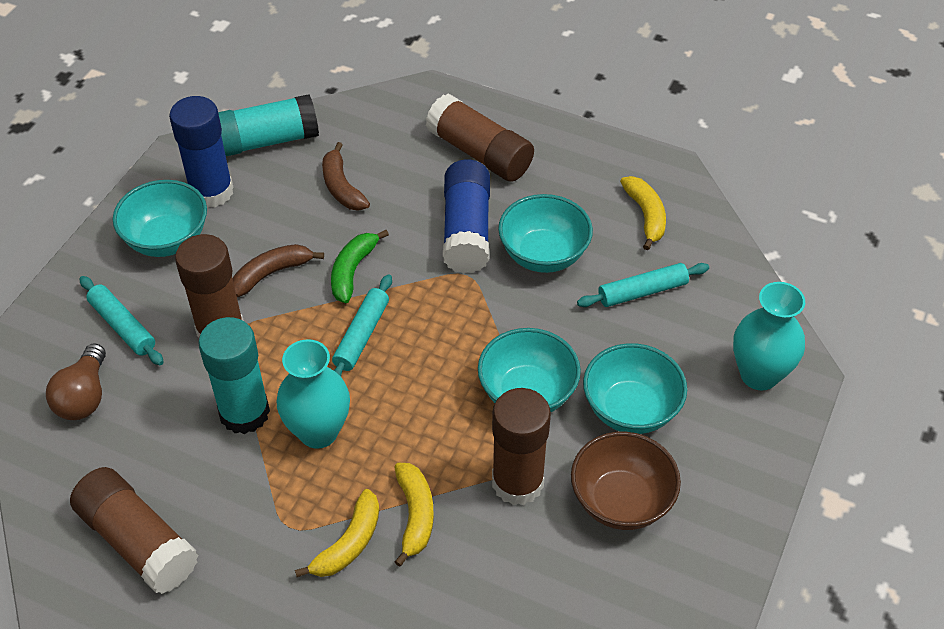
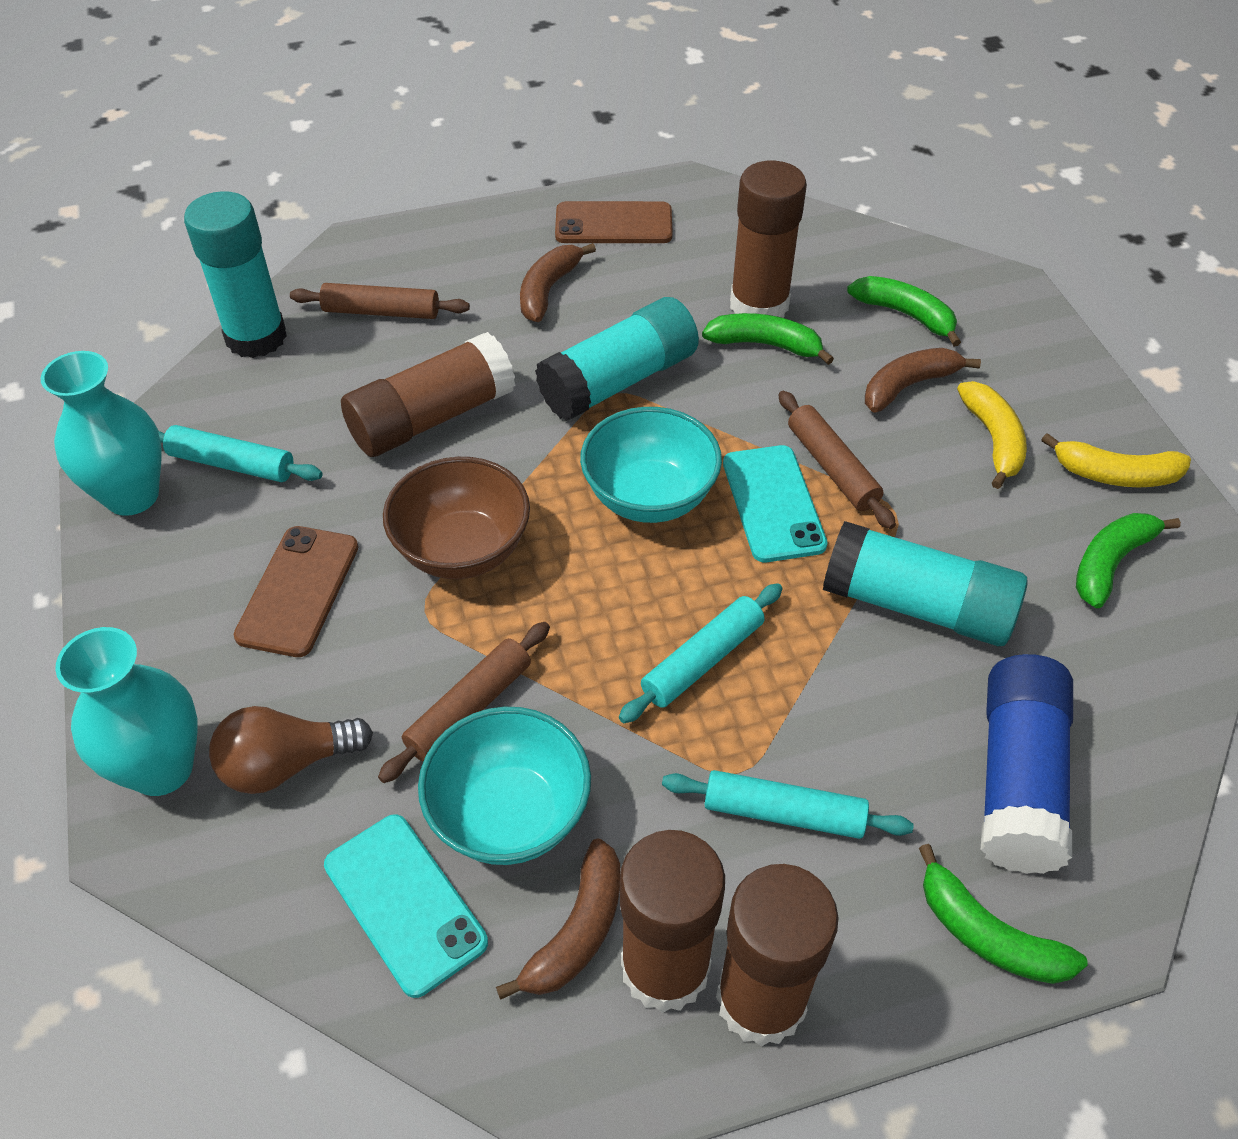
blue glue stick: 2 -> 1
brown banana: 2 -> 3
brown phone: 0 -> 2
brown rolling pin: 0 -> 3
green banana: 1 -> 4
turquoise bowl: 4 -> 2
turquoise glue stick: 2 -> 3
turquoise phone: 0 -> 2
yellow banana: 3 -> 2

